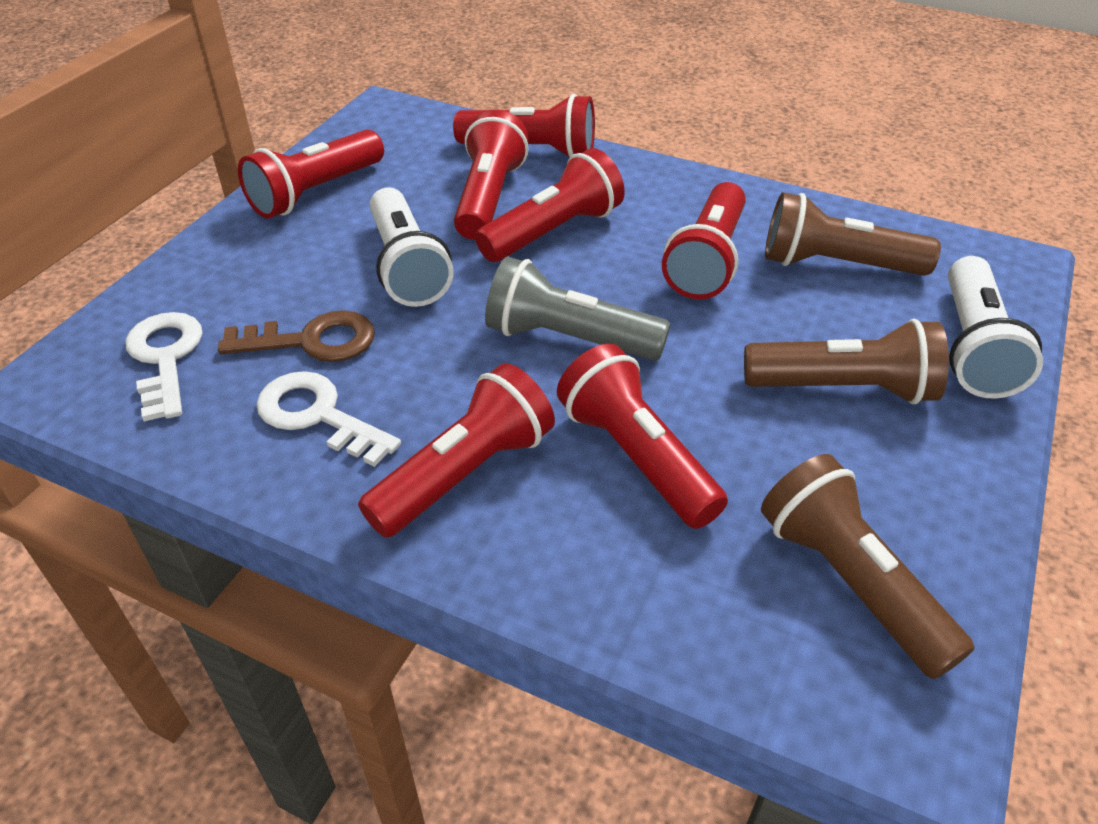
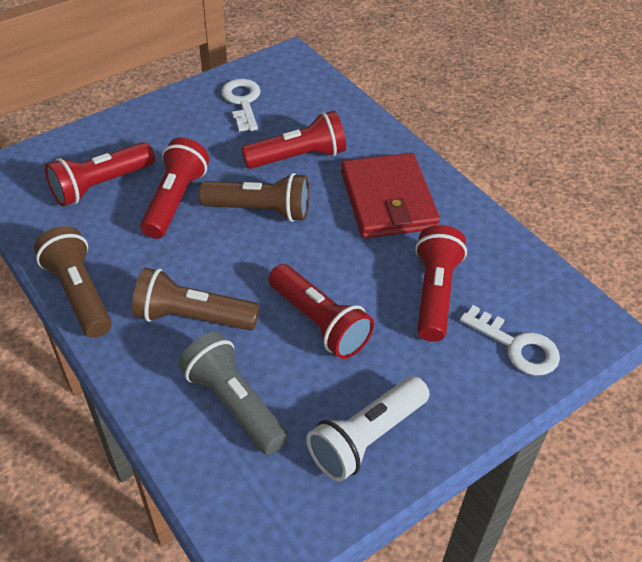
brown key: 1 -> 0
red flashlight: 7 -> 5
red wallet: 0 -> 1
white flashlight: 2 -> 1

